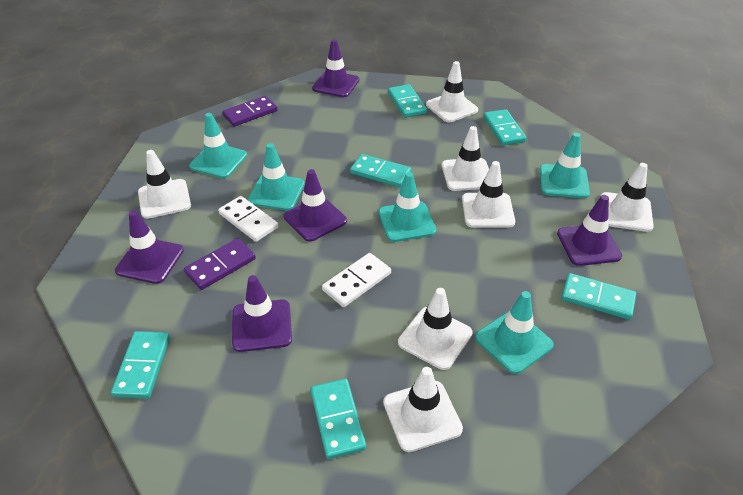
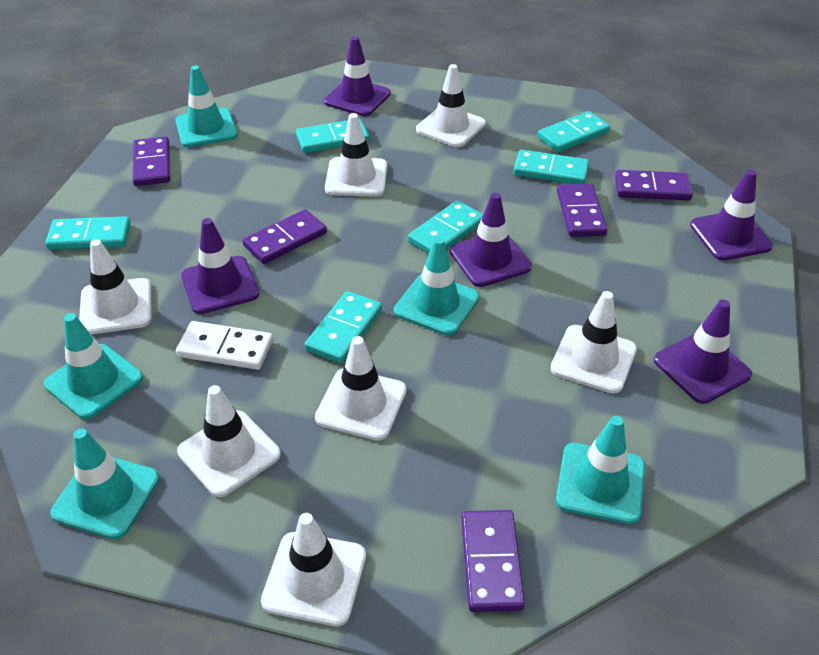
purple domino: 2 -> 5
white domino: 2 -> 1

